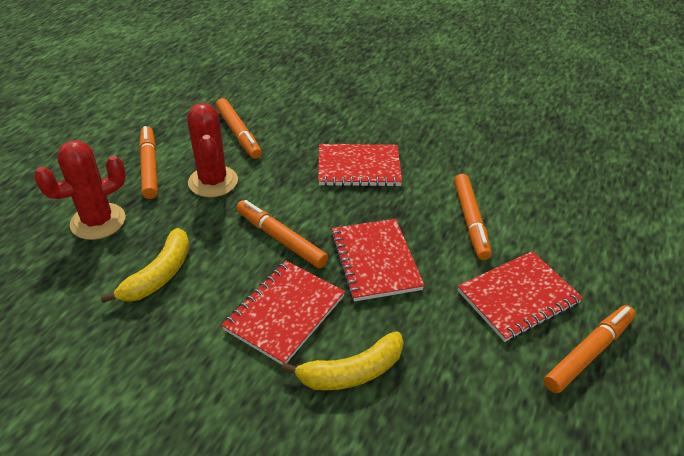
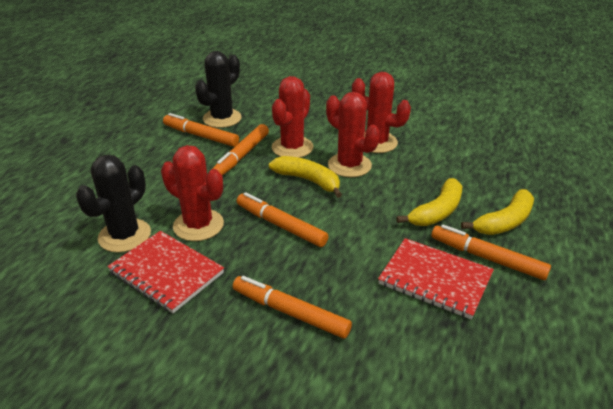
black cactus: 0 -> 2
red cactus: 2 -> 4
red notebook: 4 -> 2
yellow banana: 2 -> 3

